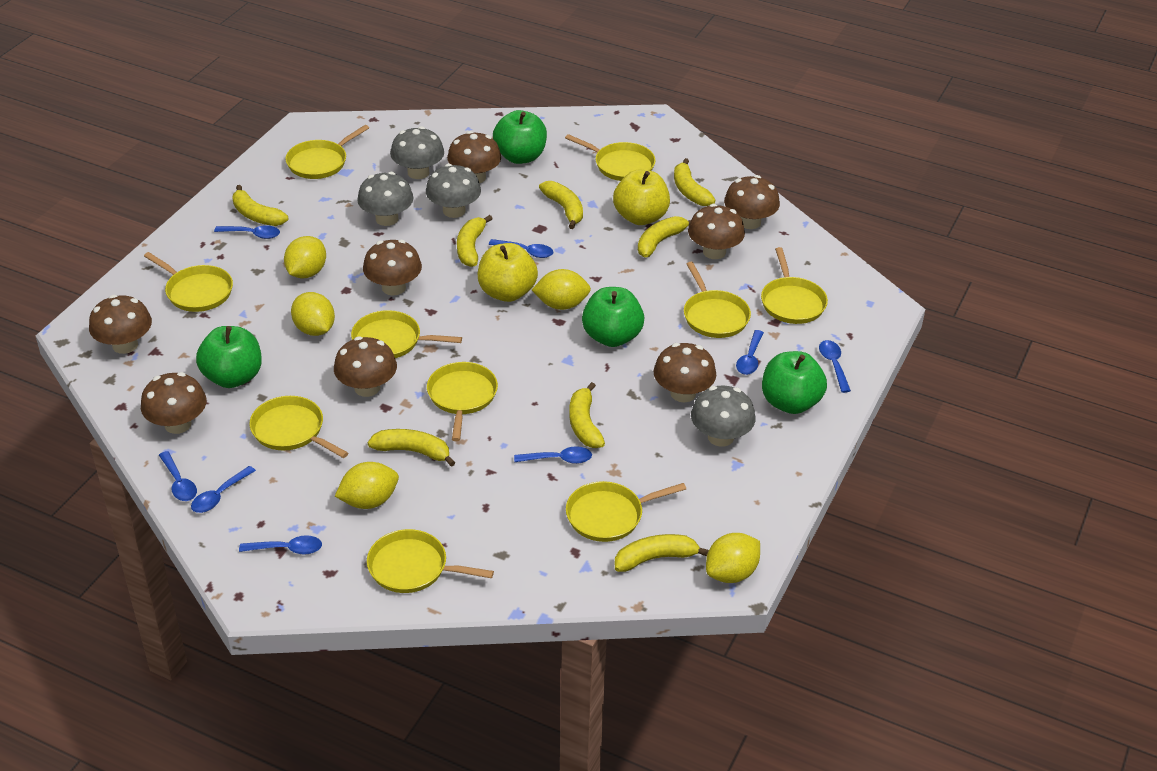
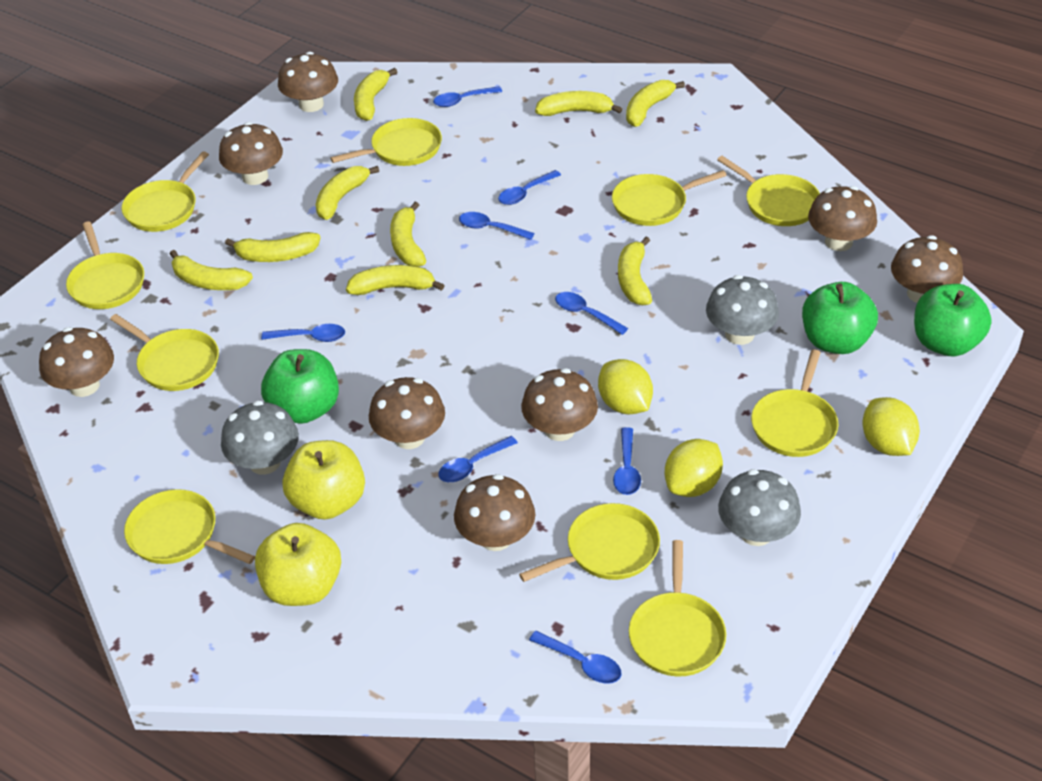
green apple: 4 -> 3
grey mushroom: 4 -> 3
yellow banana: 8 -> 9
yellow lemon: 5 -> 3

